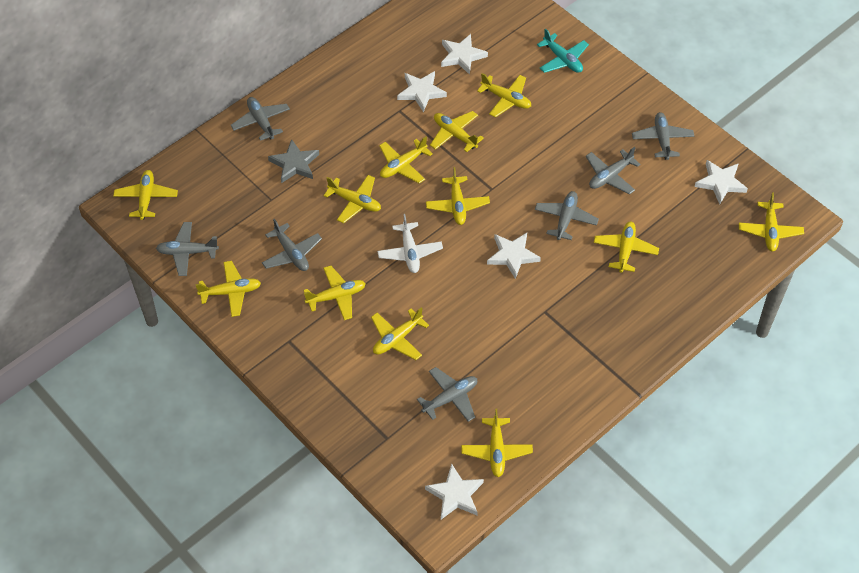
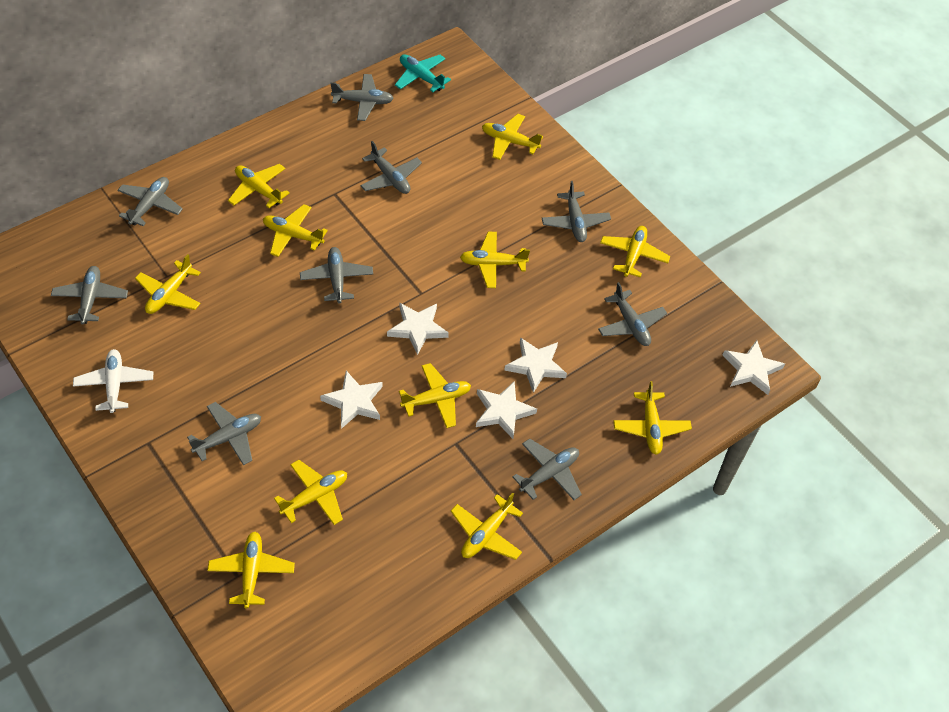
grey plane: 7 -> 9
grey star: 1 -> 0
yellow plane: 12 -> 11

